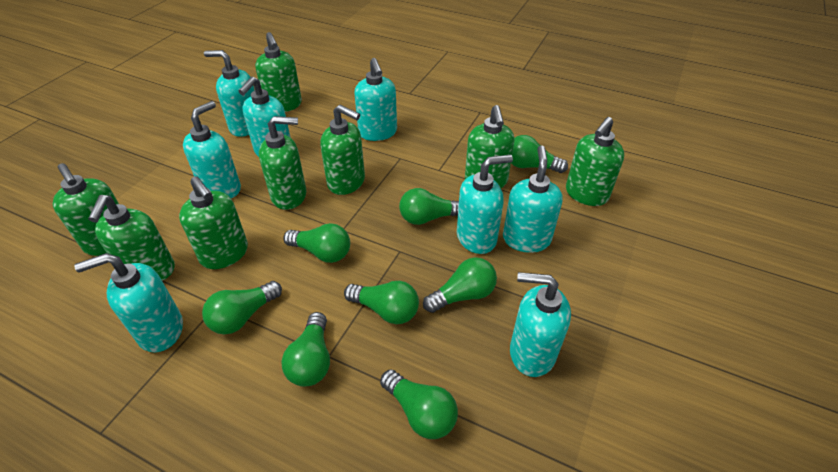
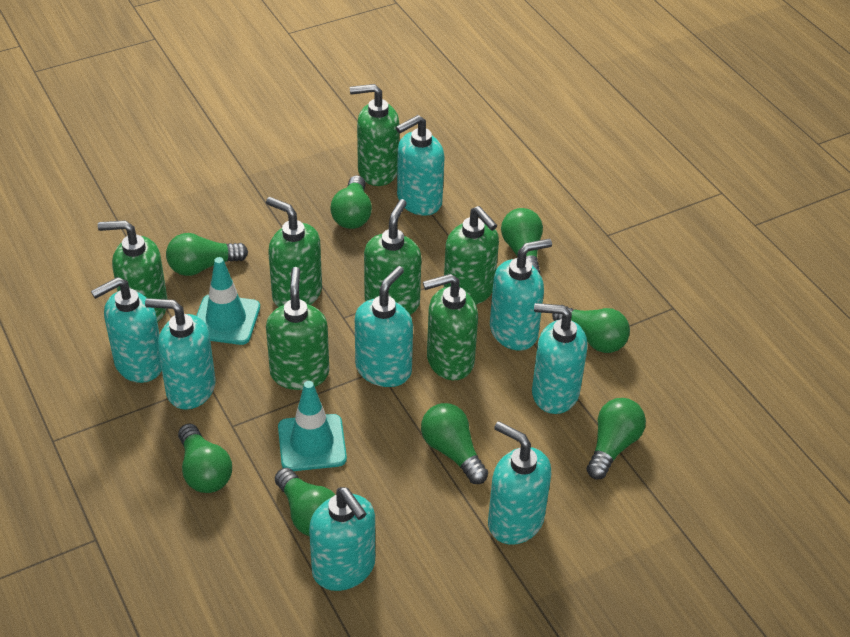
green soap dispenser: 8 -> 7
turquoise traffic cone: 0 -> 2

